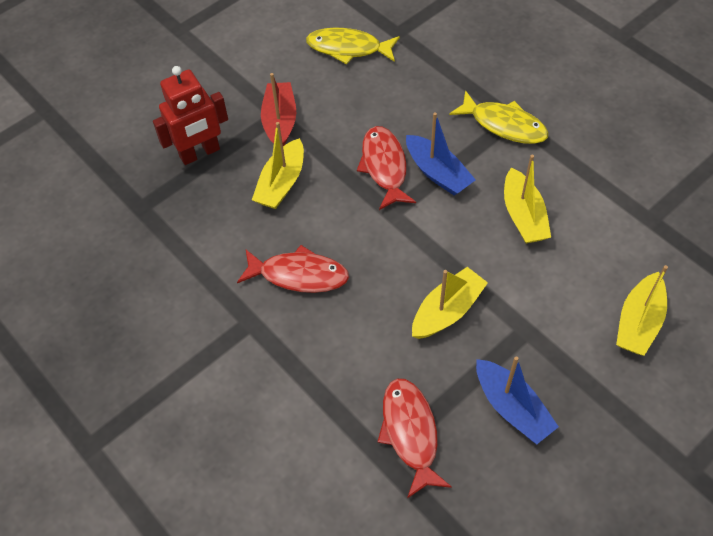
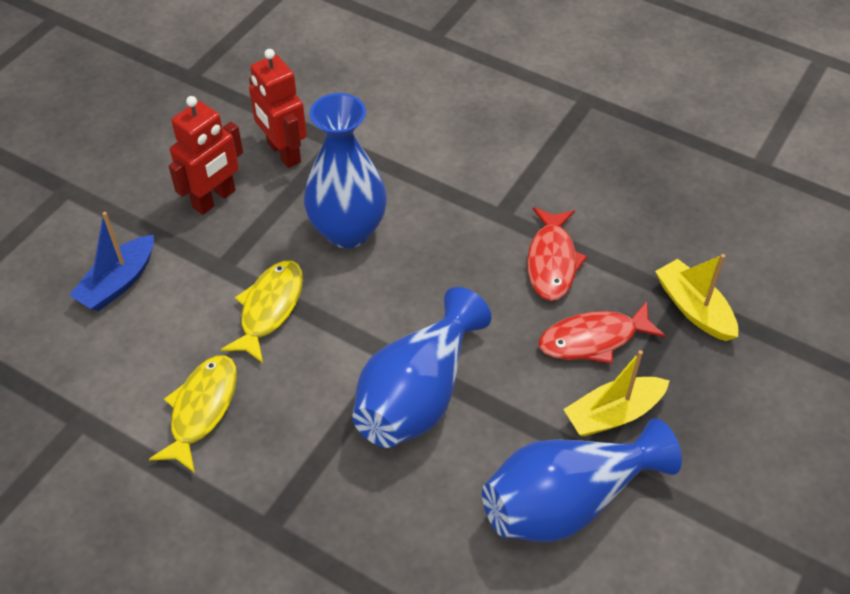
blue boat: 2 -> 1
blue vase: 0 -> 3
red boat: 1 -> 0
red fish: 3 -> 2
red robot: 1 -> 2
yellow boat: 4 -> 2

